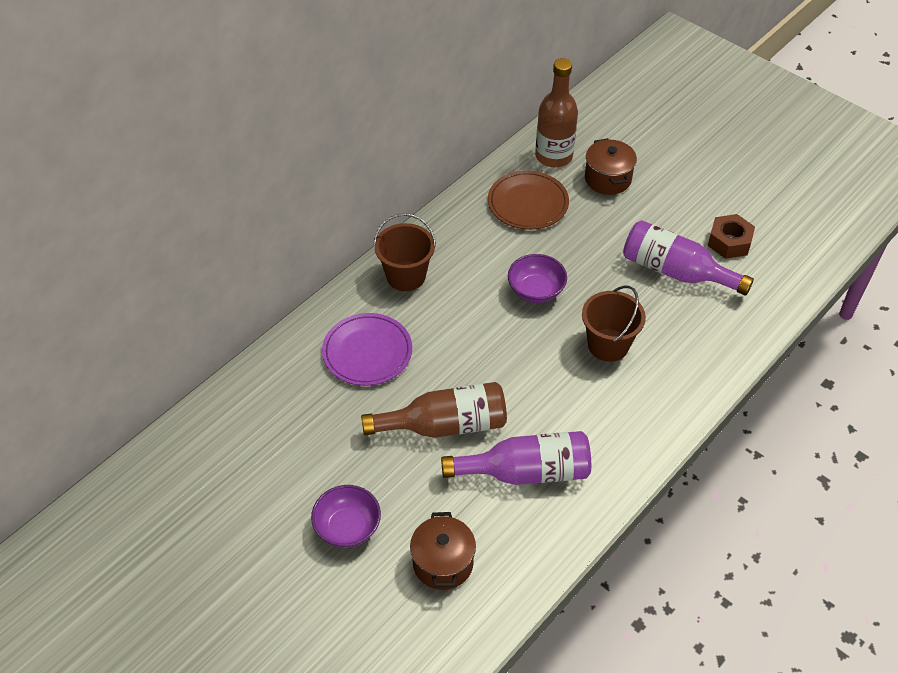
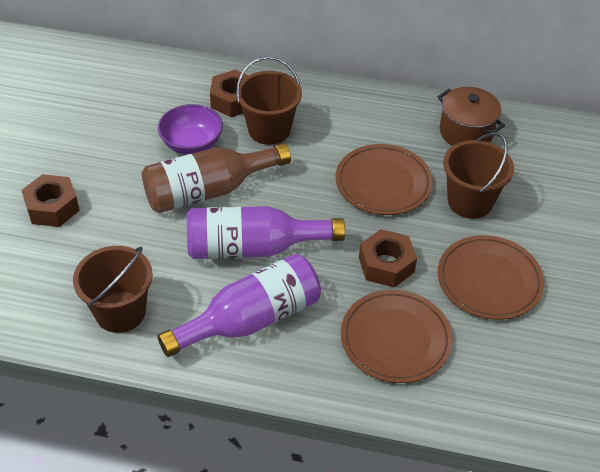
brown bottle: 2 -> 1
brown bucket: 2 -> 3
brown nut: 1 -> 3
brown plate: 1 -> 3
brown pot: 2 -> 1
purple bowl: 2 -> 1
purple plate: 1 -> 0

